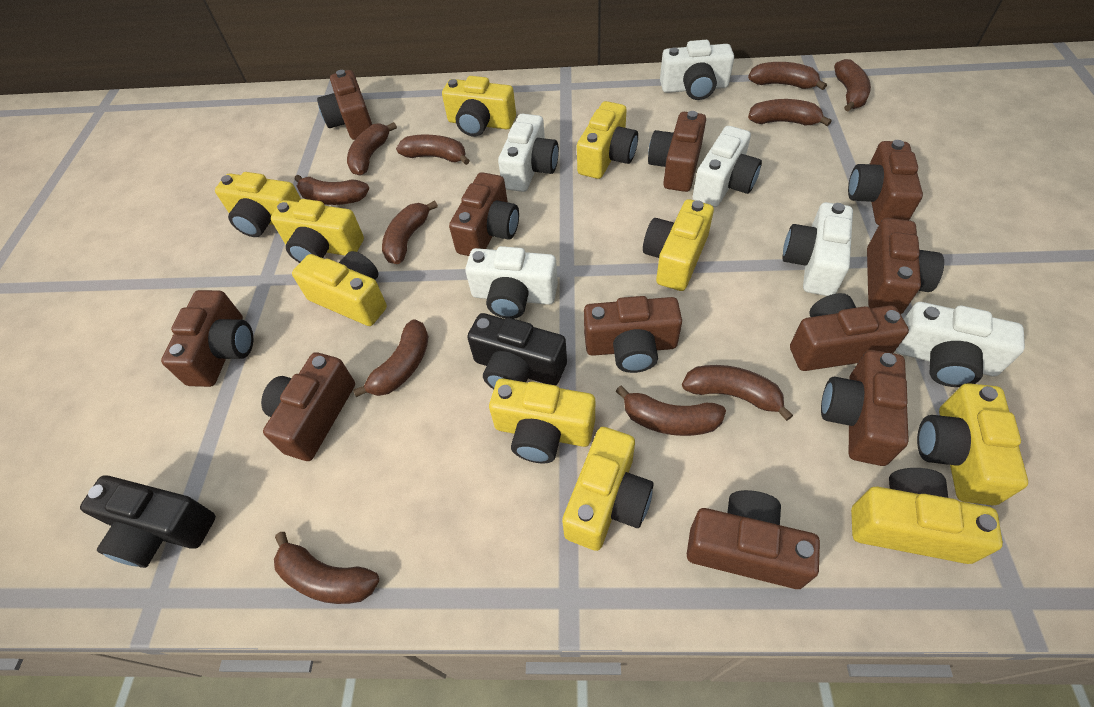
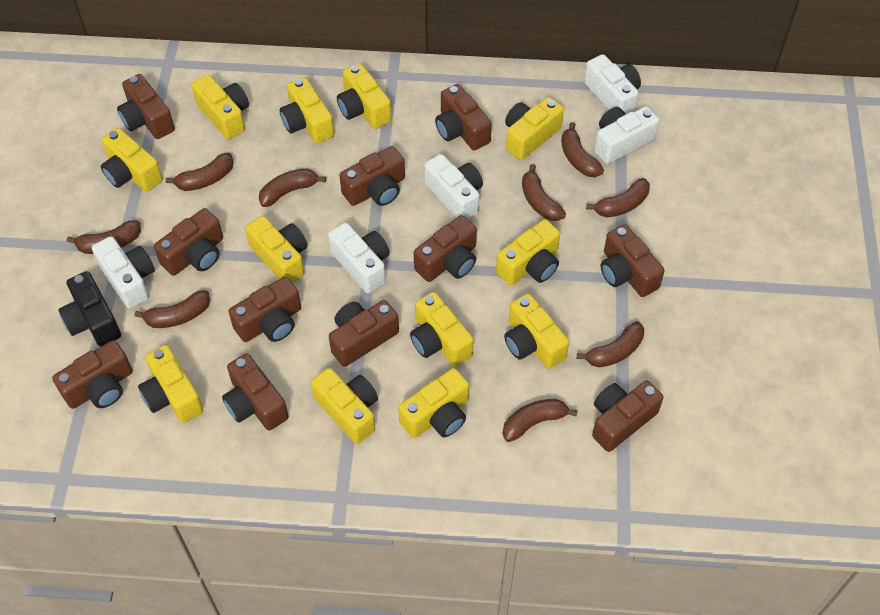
black camera: 2 -> 1
brown banana: 11 -> 9
white camera: 6 -> 5
yellow camera: 10 -> 12

